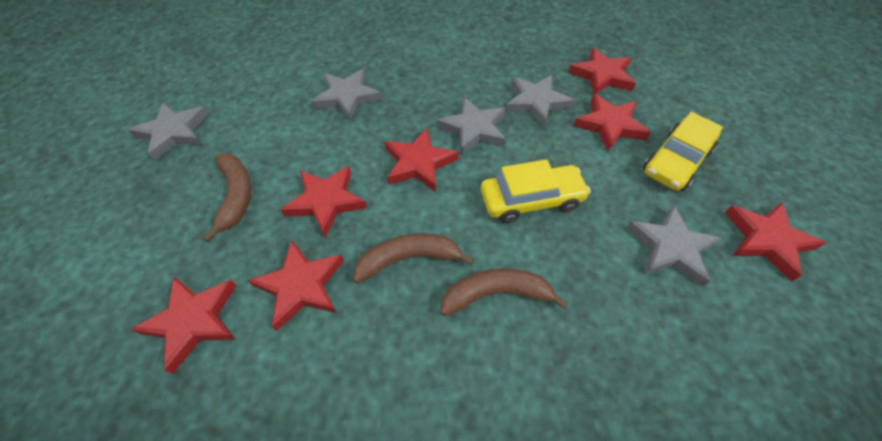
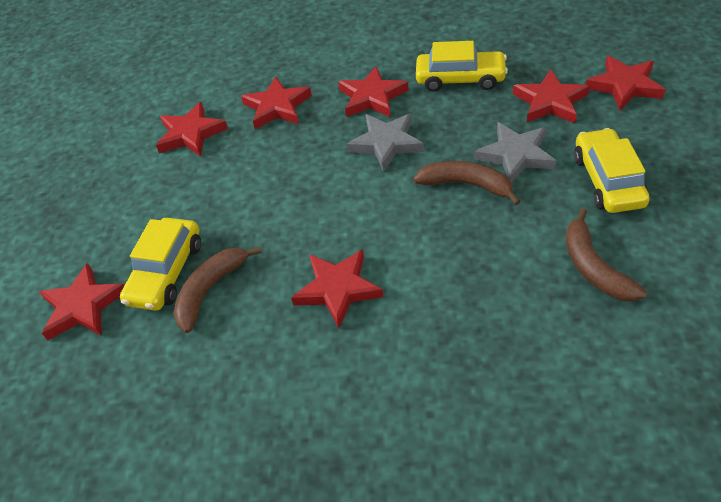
grey star: 5 -> 2
yellow car: 2 -> 3

